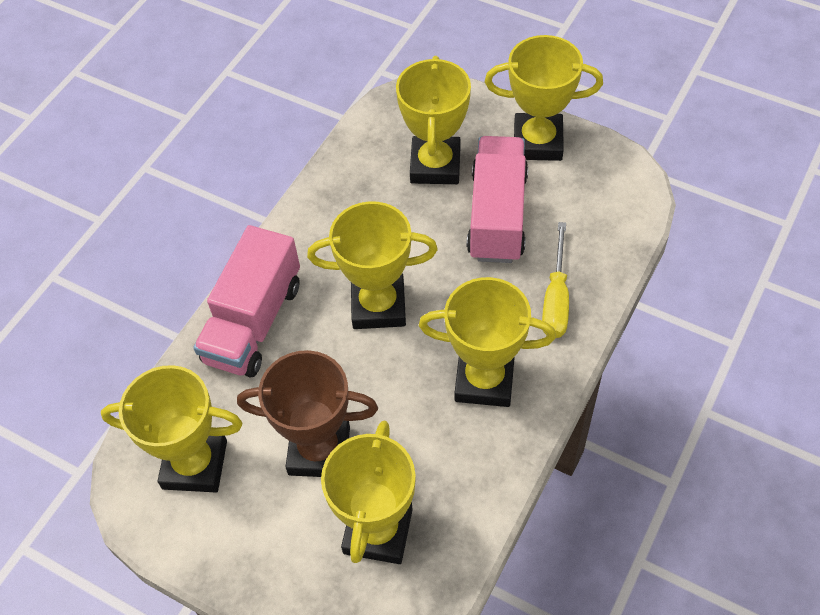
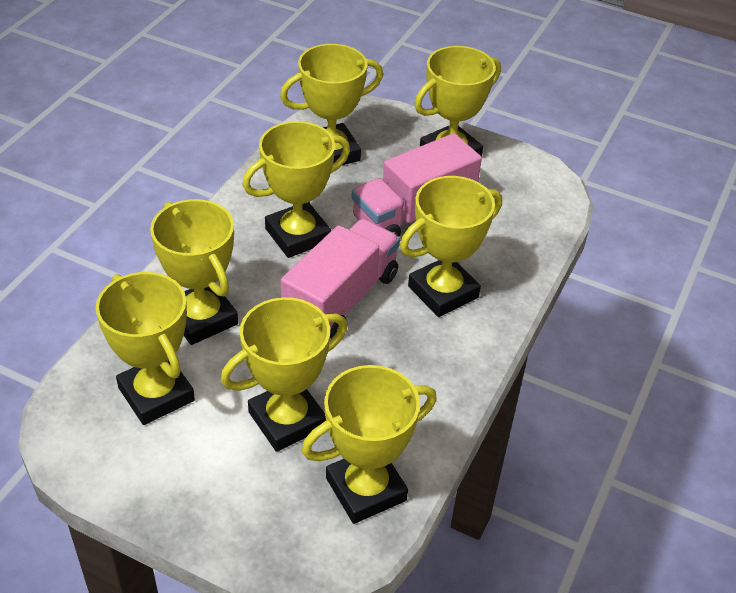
brown trophy: 1 -> 0
yellow screwdriver: 1 -> 0
yellow trophy: 6 -> 8

